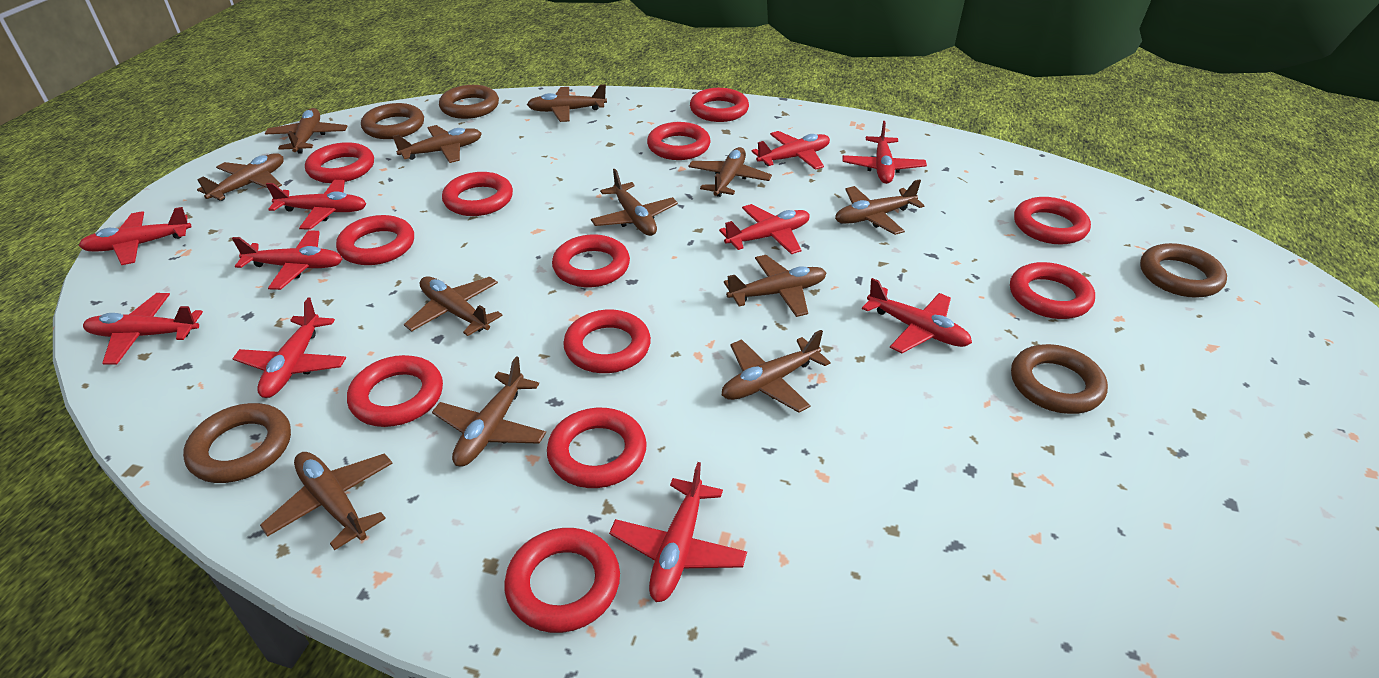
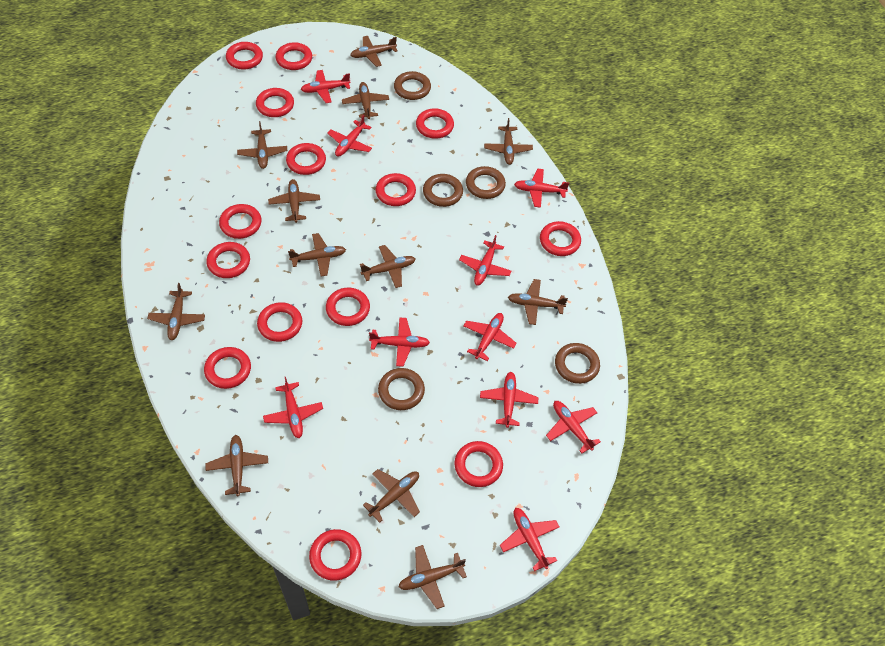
red ring: 12 -> 14

